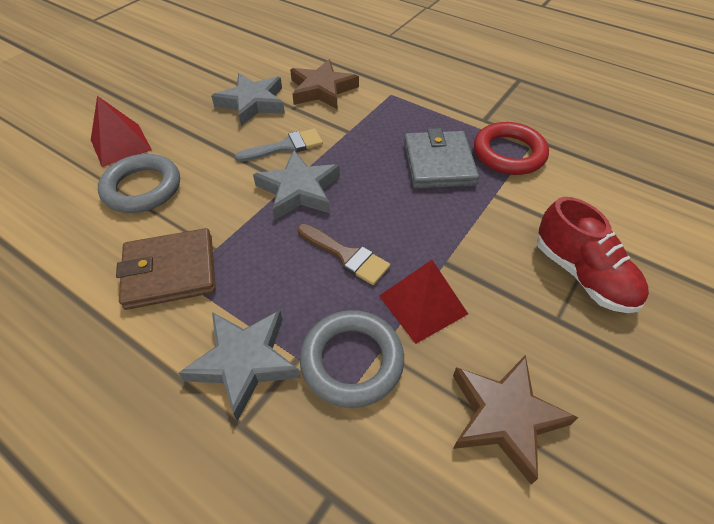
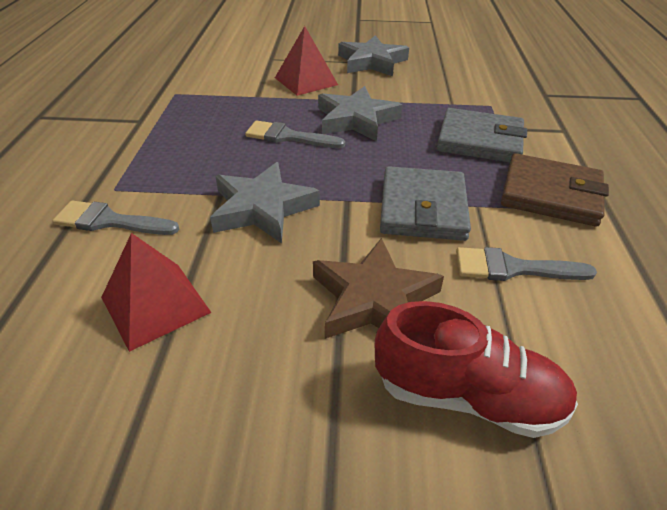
brown brush: 1 -> 0
brown star: 2 -> 1
grey brush: 1 -> 3
grey ring: 2 -> 0
grey wallet: 1 -> 2
red ring: 1 -> 0

